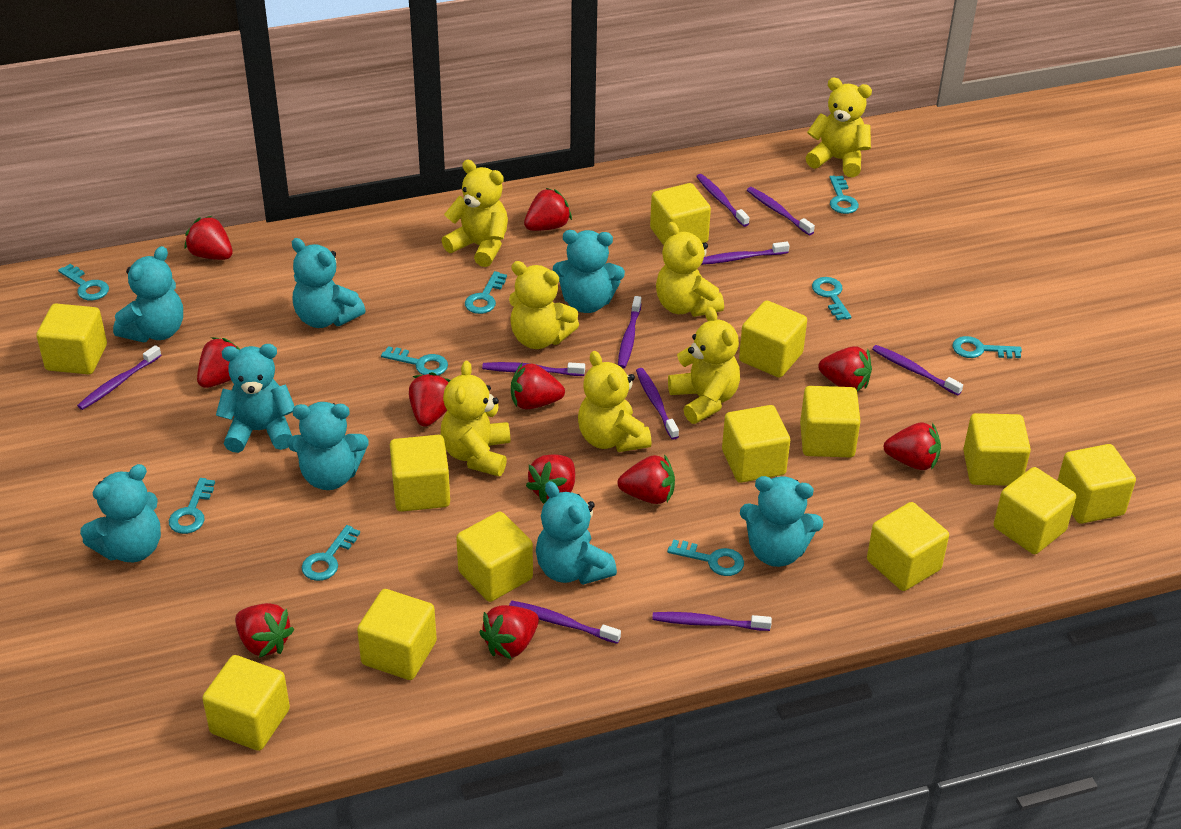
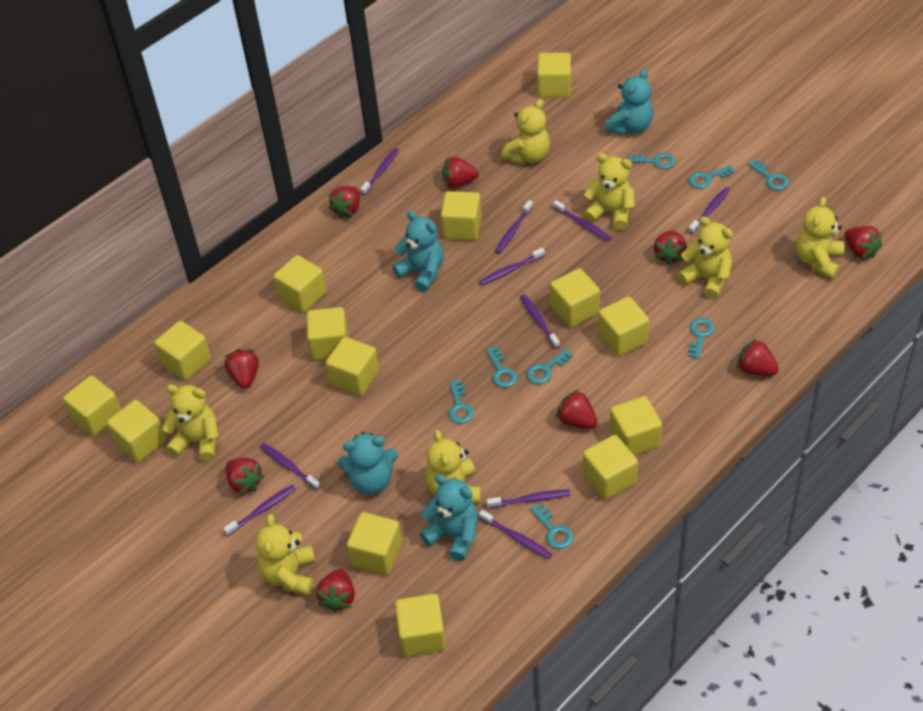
red strawberry: 11 -> 9
turquoise key: 9 -> 8
turquoise teddy bear: 8 -> 4
yellow cube: 13 -> 14

